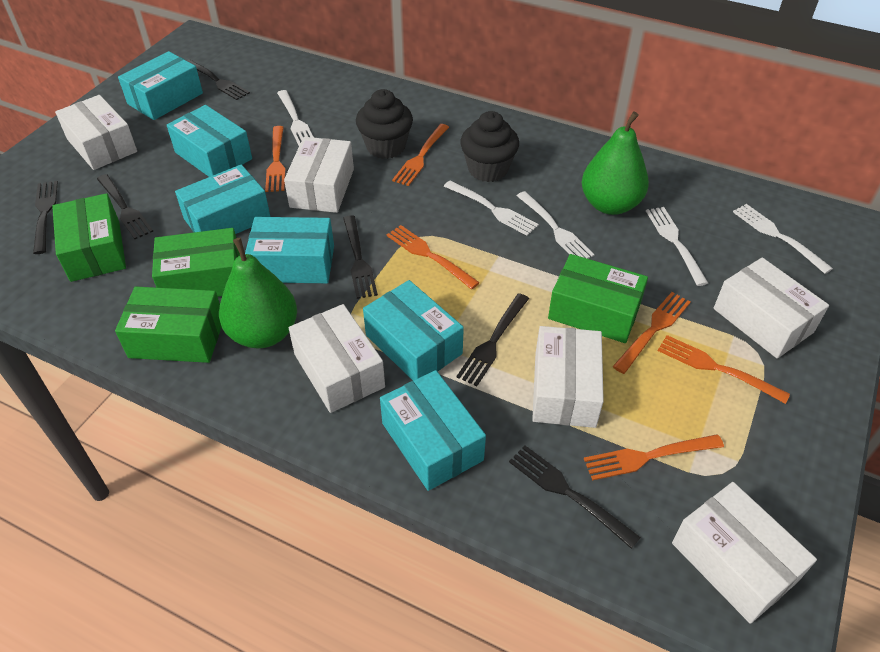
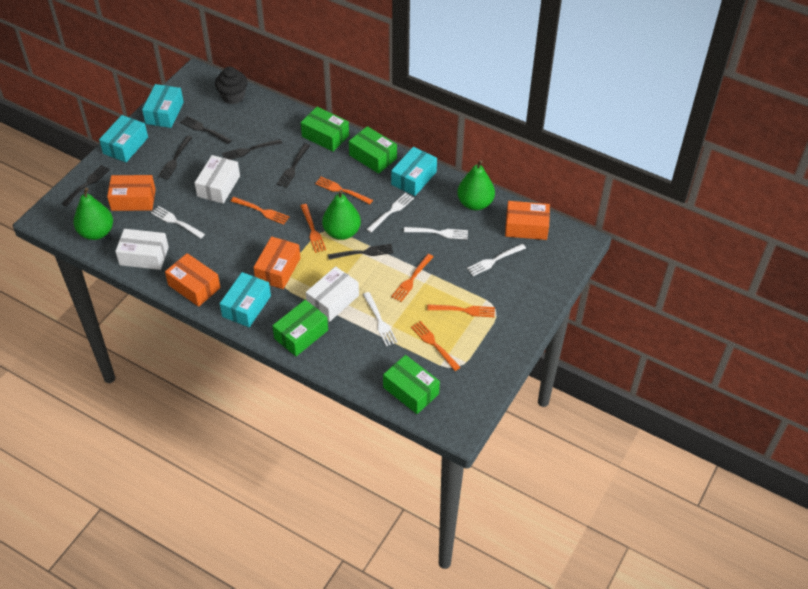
black cupcake: 2 -> 1
green pear: 2 -> 3
orange box: 0 -> 4
turquoise box: 6 -> 4
white box: 6 -> 3

